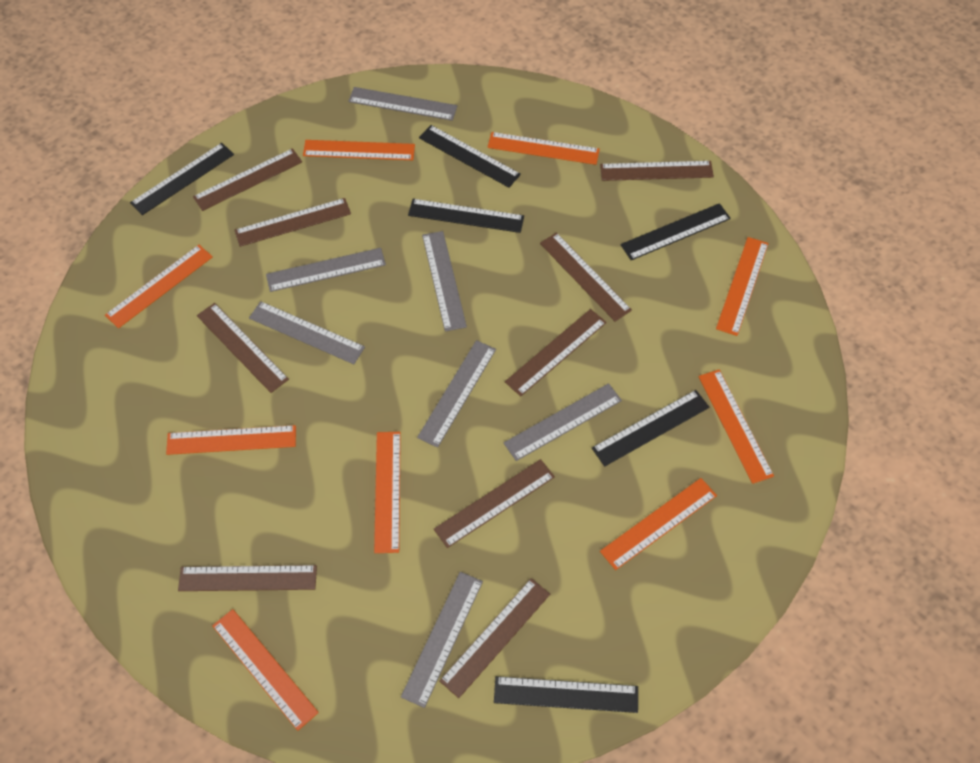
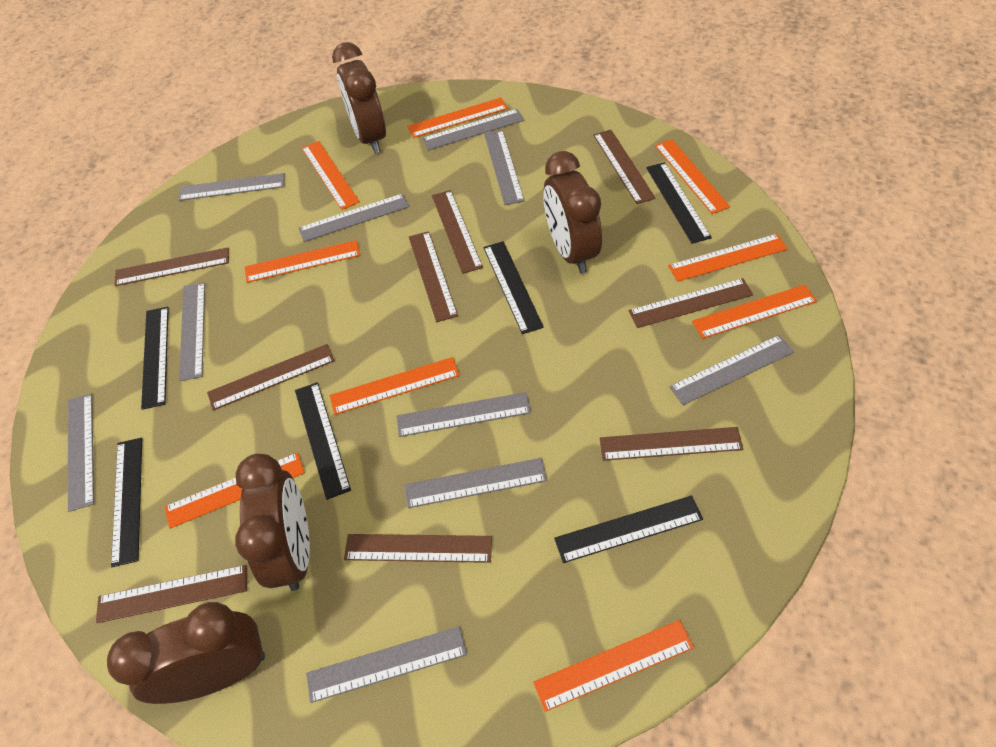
brown clock: 0 -> 4
grey ruler: 7 -> 10

